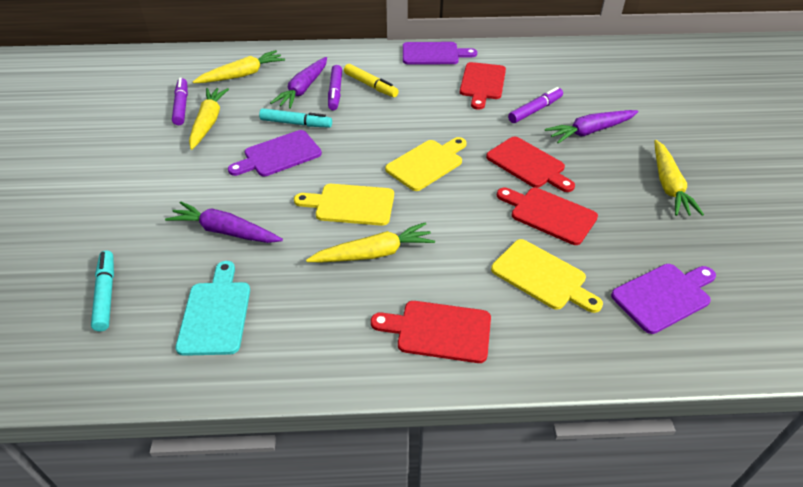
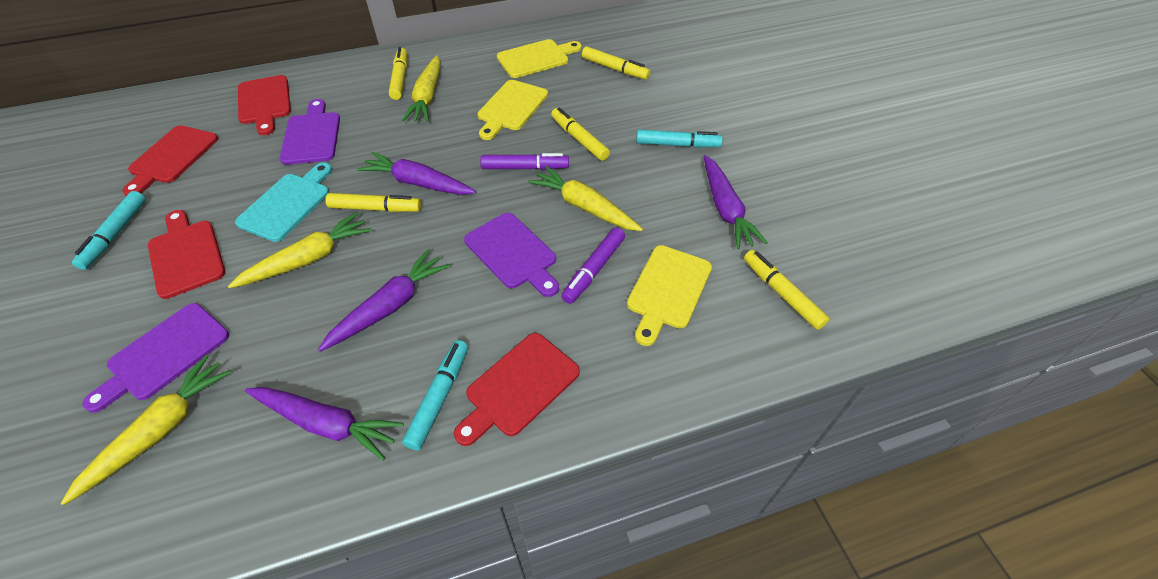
purple carrot: 3 -> 4
purple marker: 3 -> 2
turquoise marker: 2 -> 3
yellow marker: 1 -> 5

